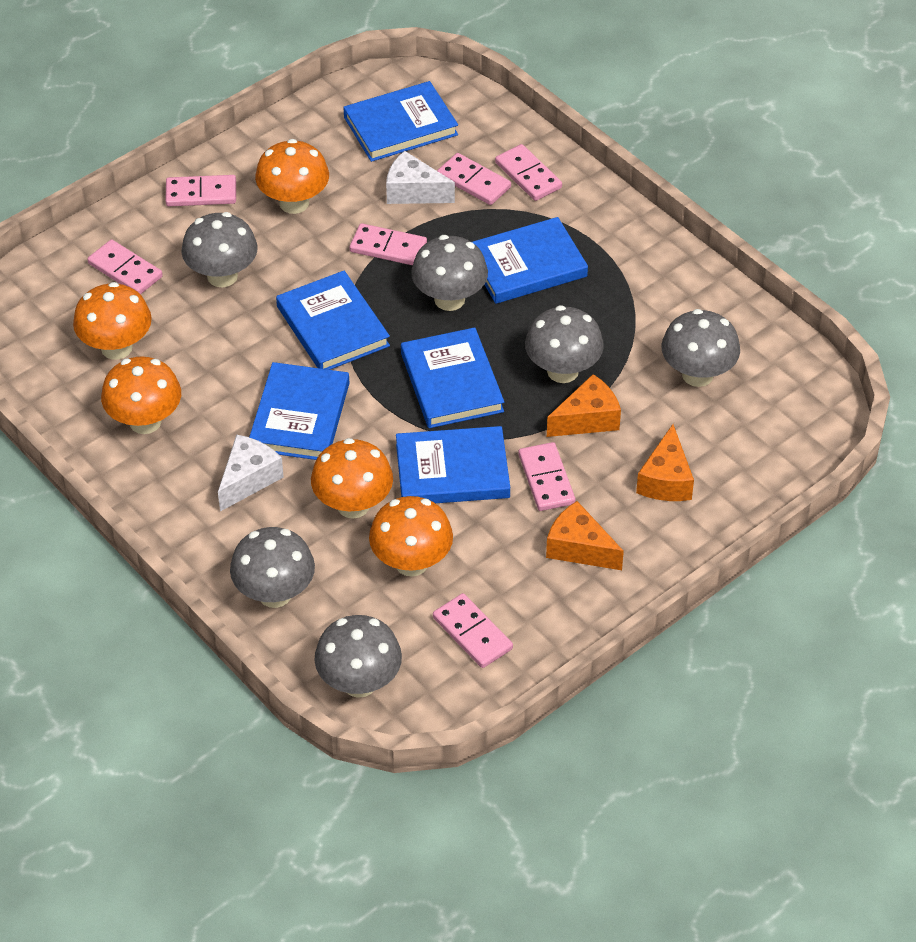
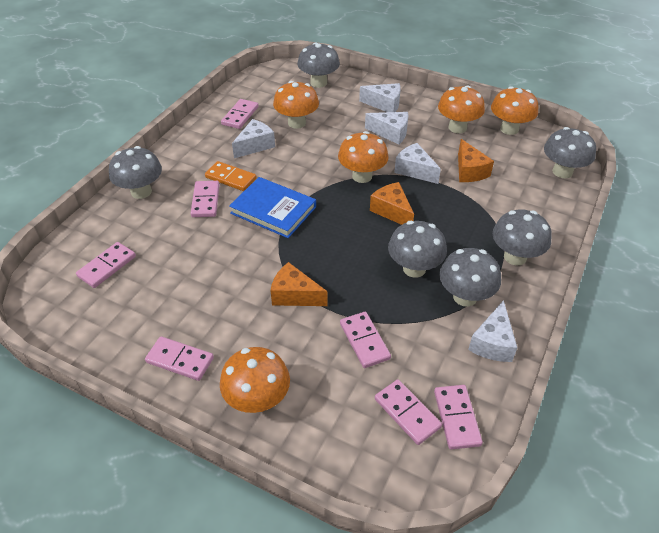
blue book: 6 -> 1
orange domino: 0 -> 1
white cheese: 2 -> 5

